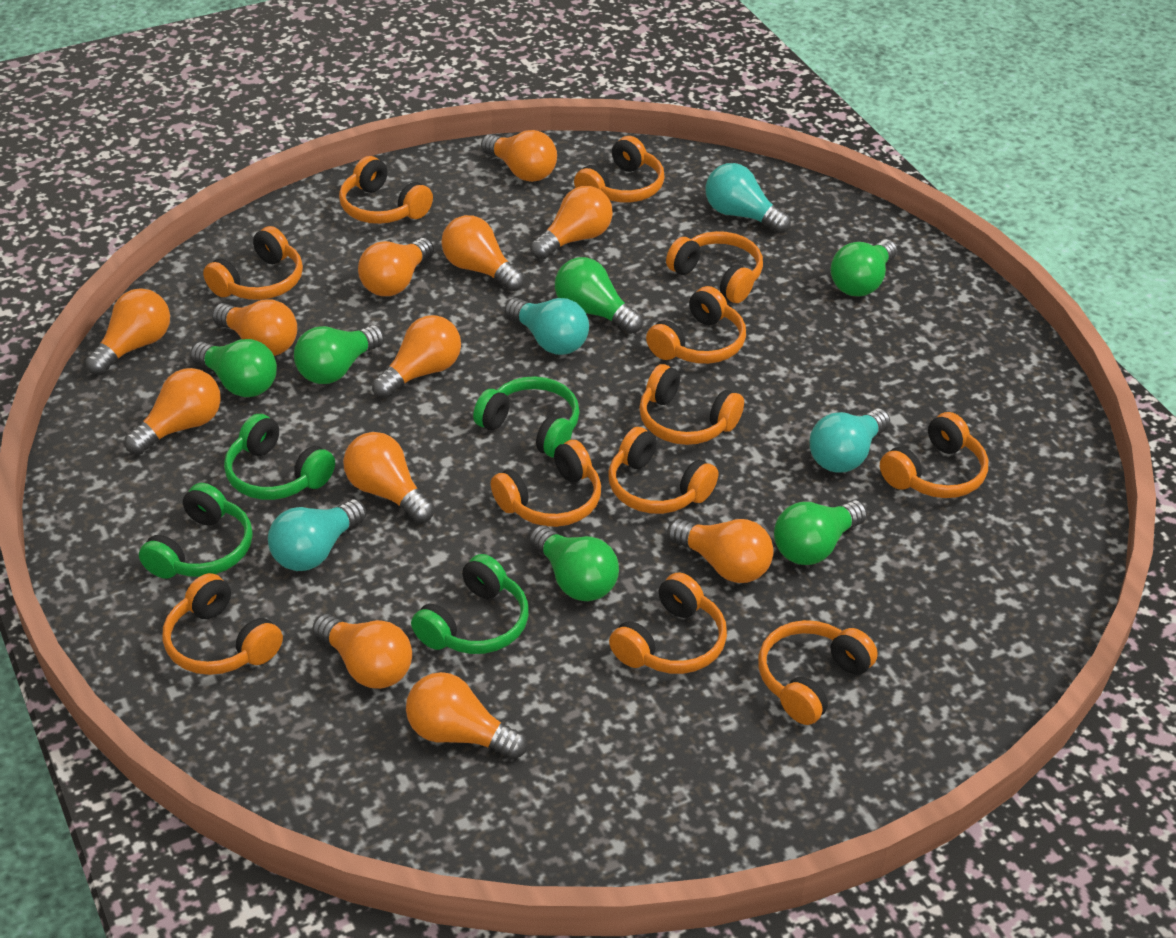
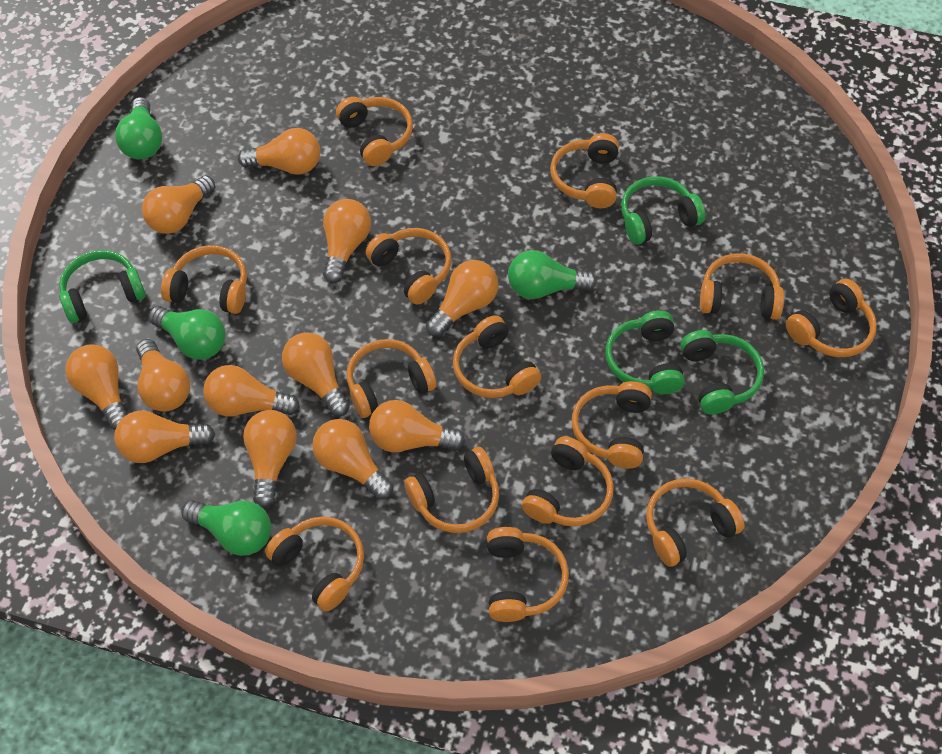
green light bulb: 6 -> 4
orange headphones: 12 -> 14
turquoise light bulb: 4 -> 0

